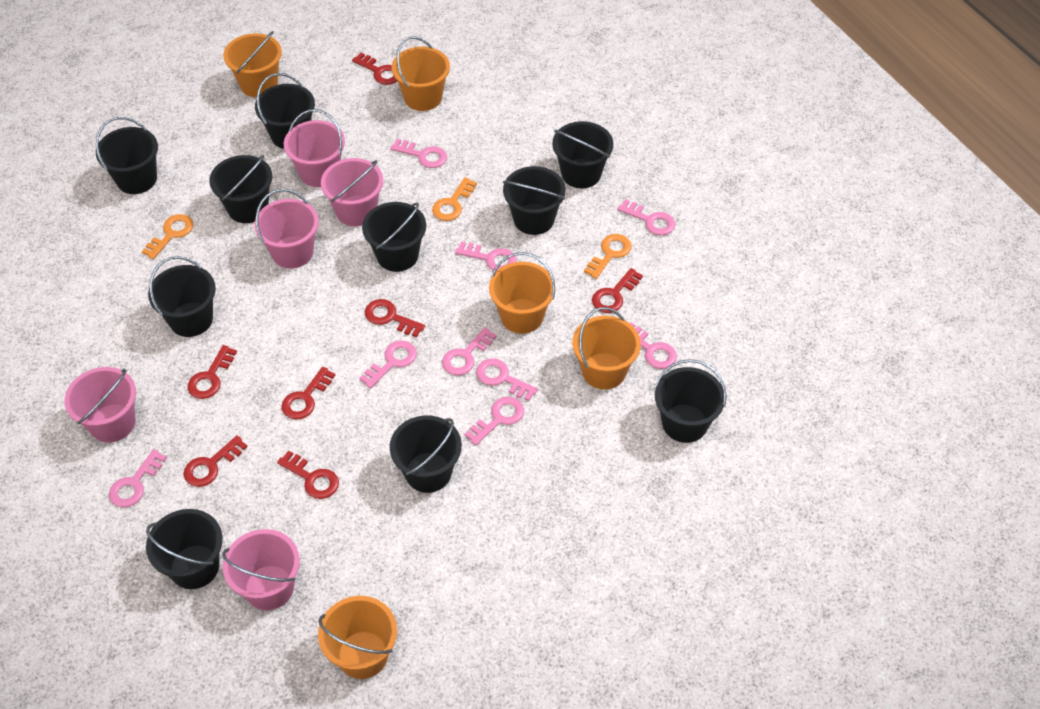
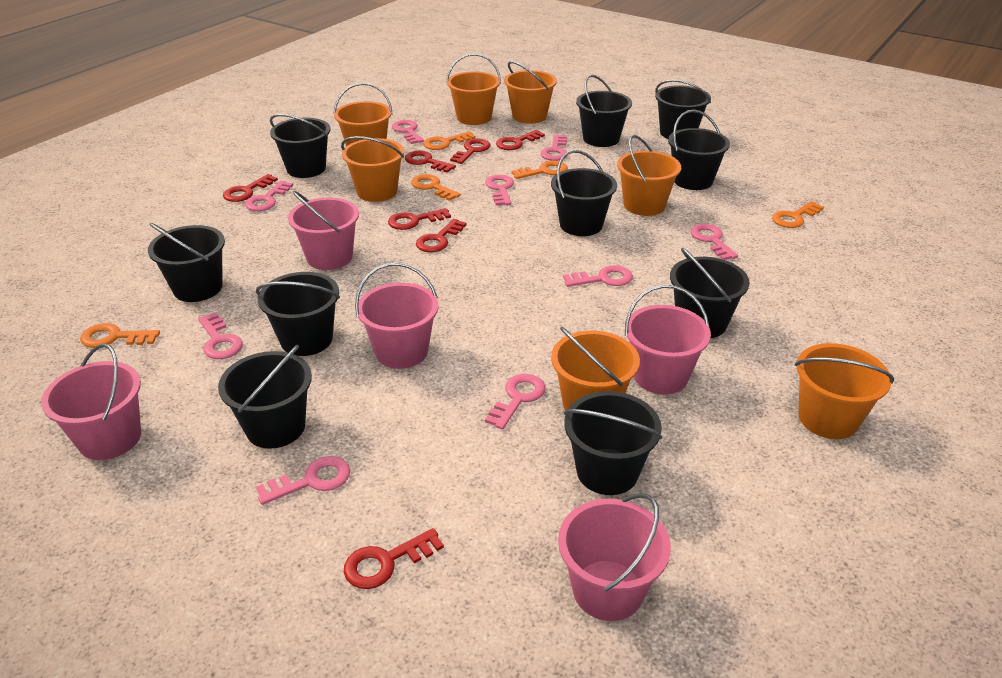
orange bucket: 5 -> 7
orange key: 3 -> 5

